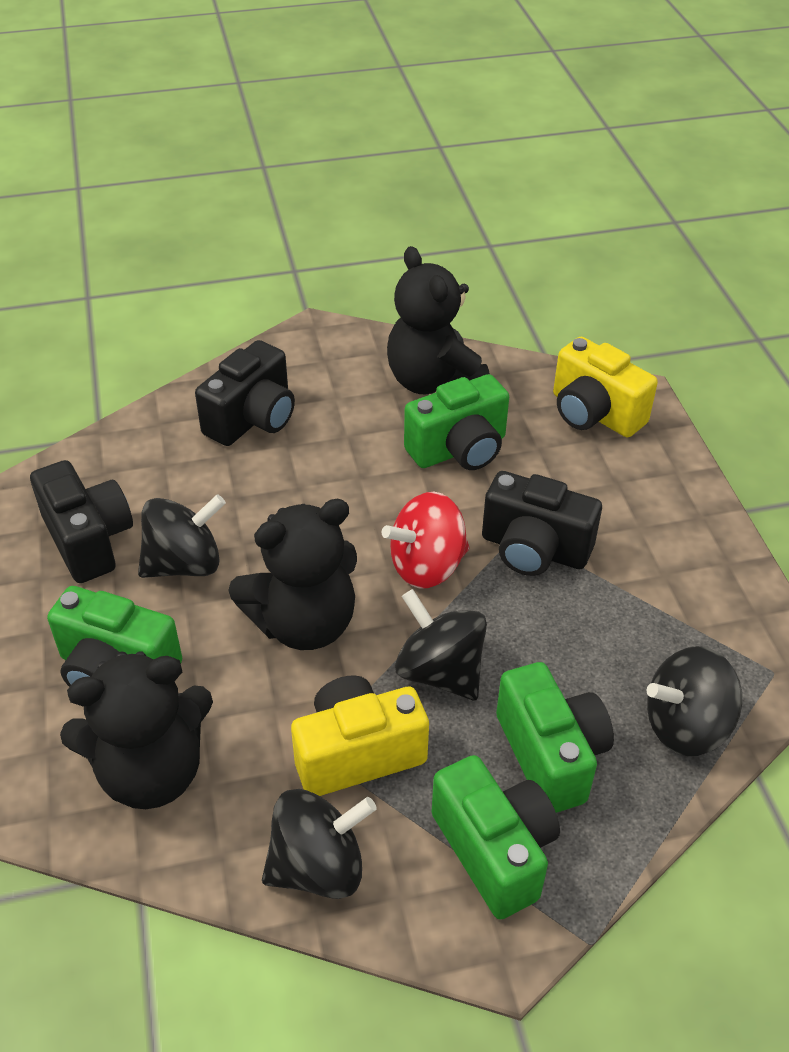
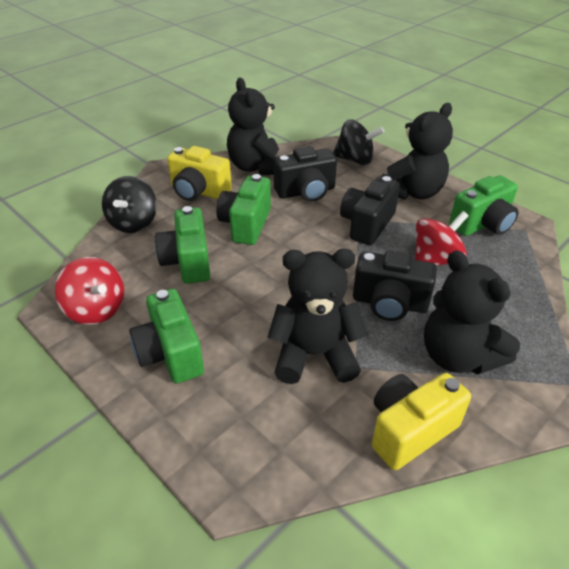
black spinning top: 4 -> 2
black teddy bear: 3 -> 4
red spinning top: 1 -> 2

